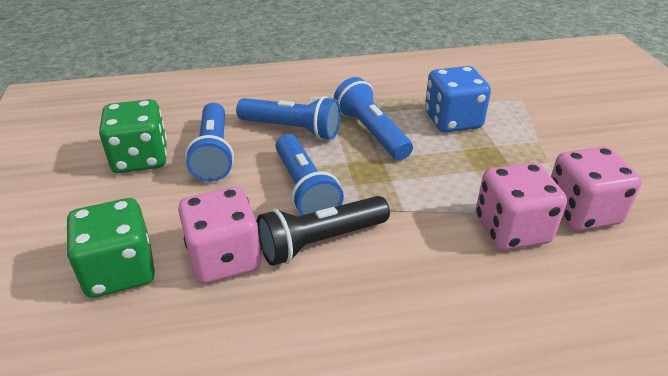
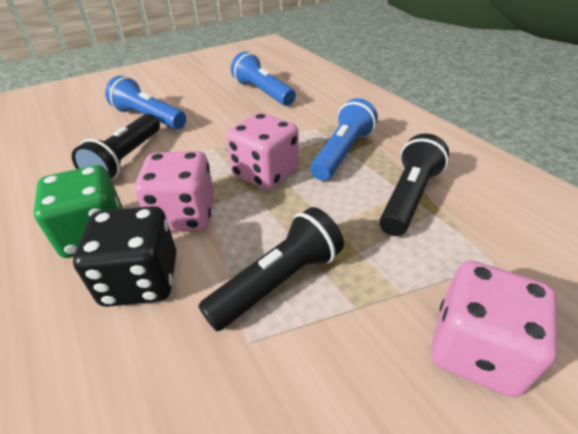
black dice: 0 -> 1
black flashlight: 1 -> 3
blue dice: 1 -> 0
blue flashlight: 4 -> 3
green dice: 2 -> 1

